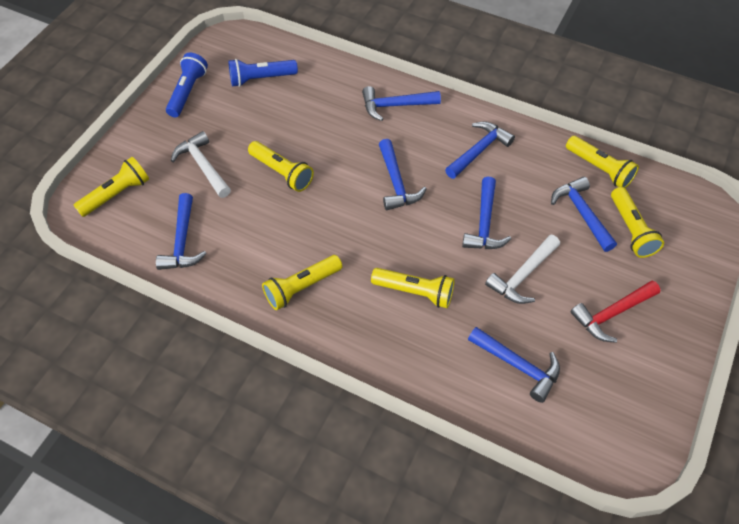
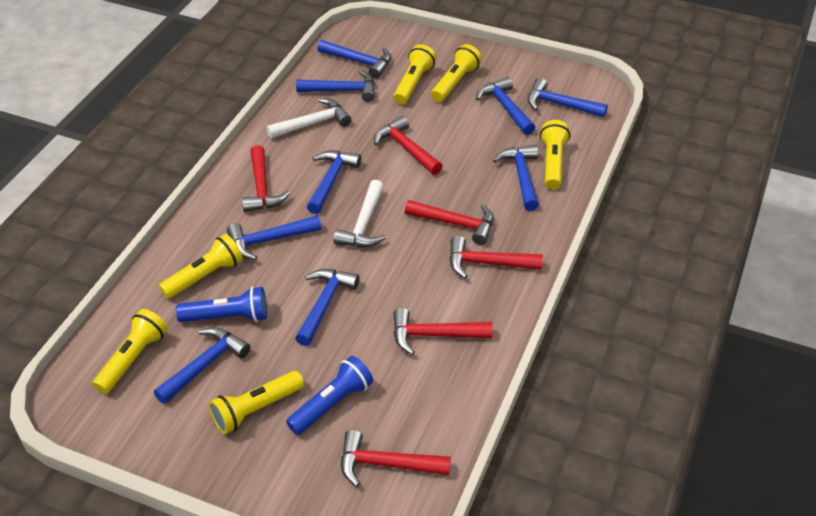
blue hammer: 7 -> 9
red hammer: 1 -> 6

